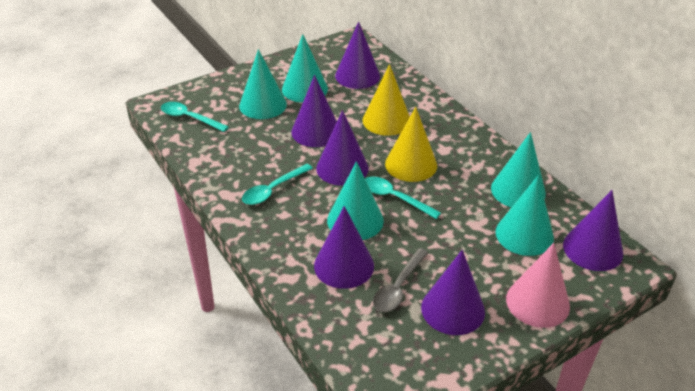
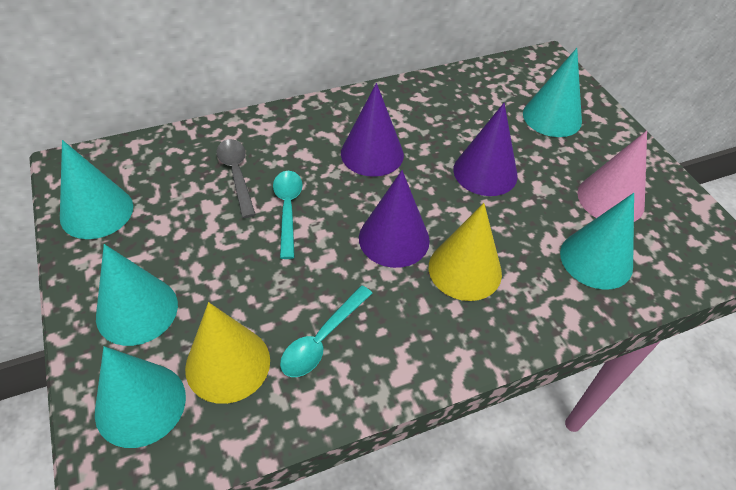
purple cone: 6 -> 3
turquoise spoon: 3 -> 2

